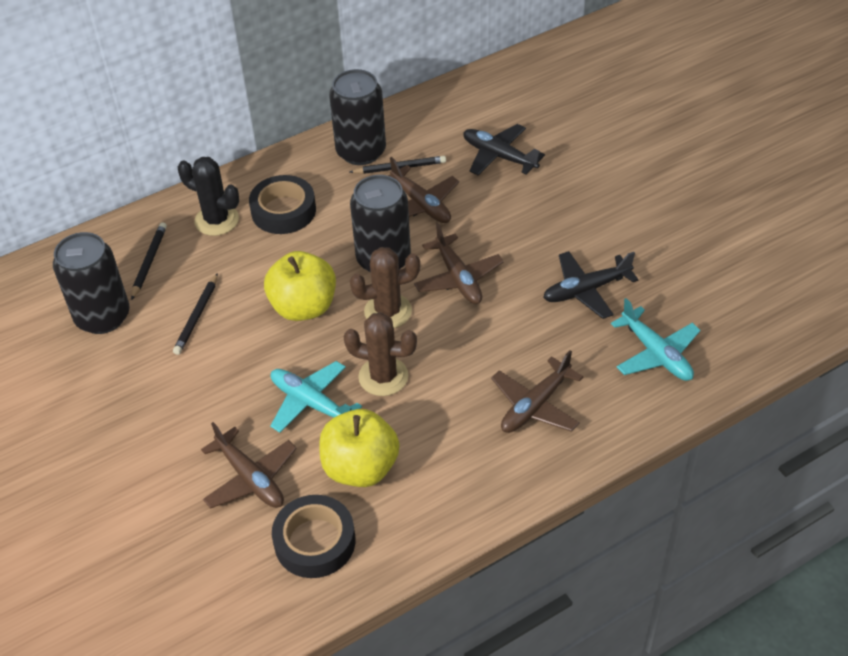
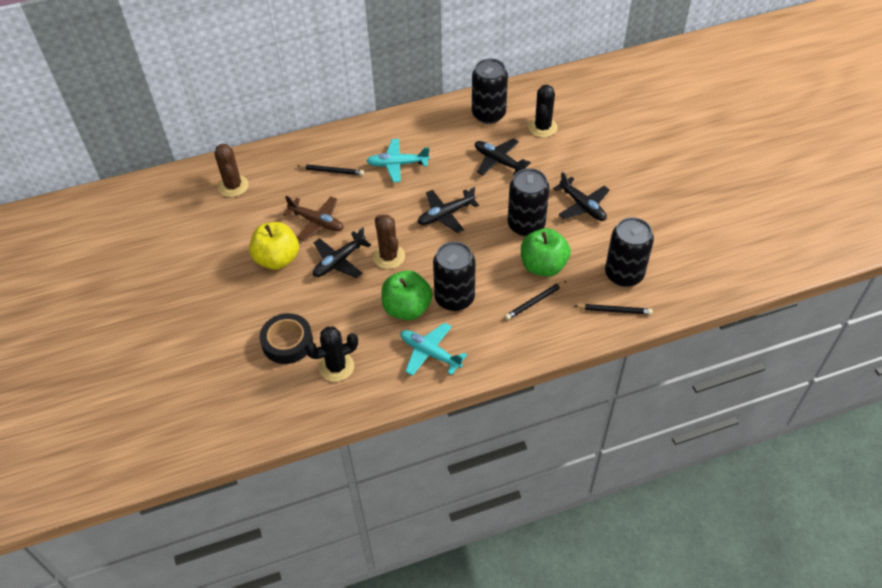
black cactus: 1 -> 2
black can: 3 -> 4
black plane: 2 -> 4
black tape: 2 -> 1
brown plane: 4 -> 1
green apple: 0 -> 2
yellow apple: 2 -> 1

